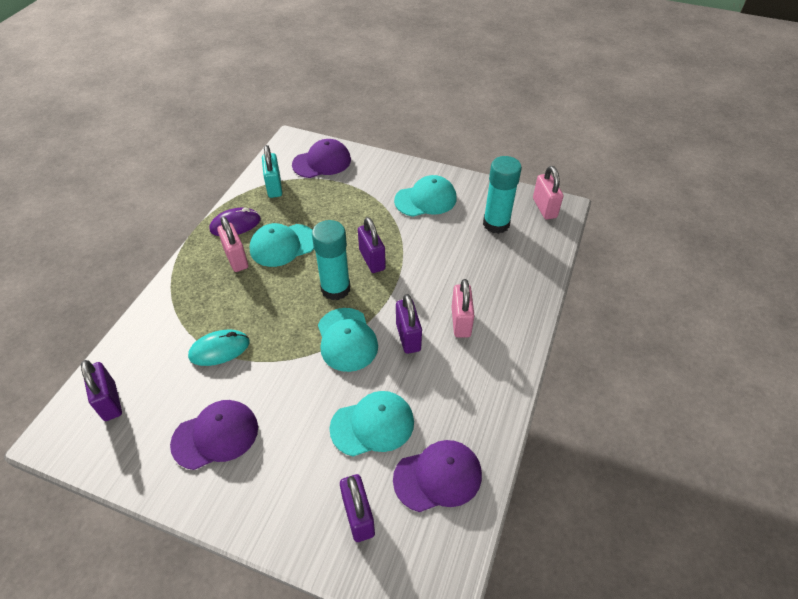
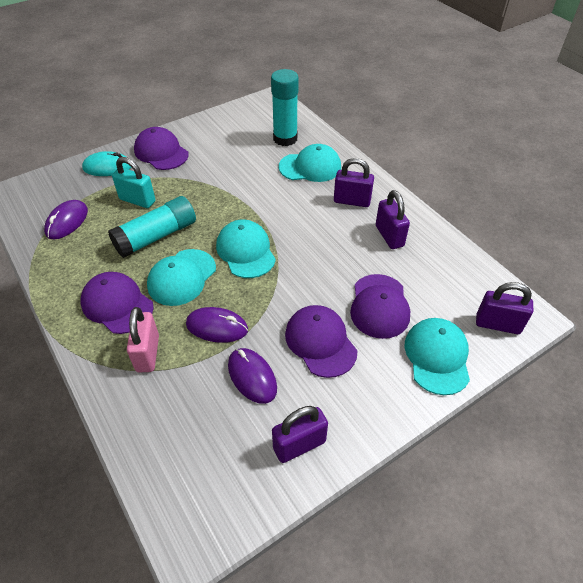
pink padlock: 3 -> 1
purple cap: 3 -> 4
purple mouse: 1 -> 3

